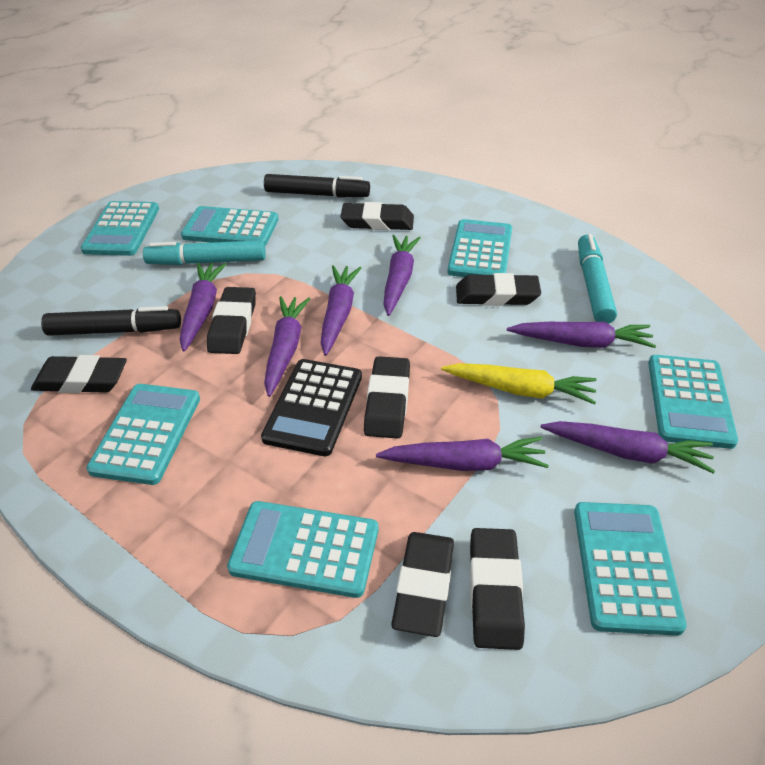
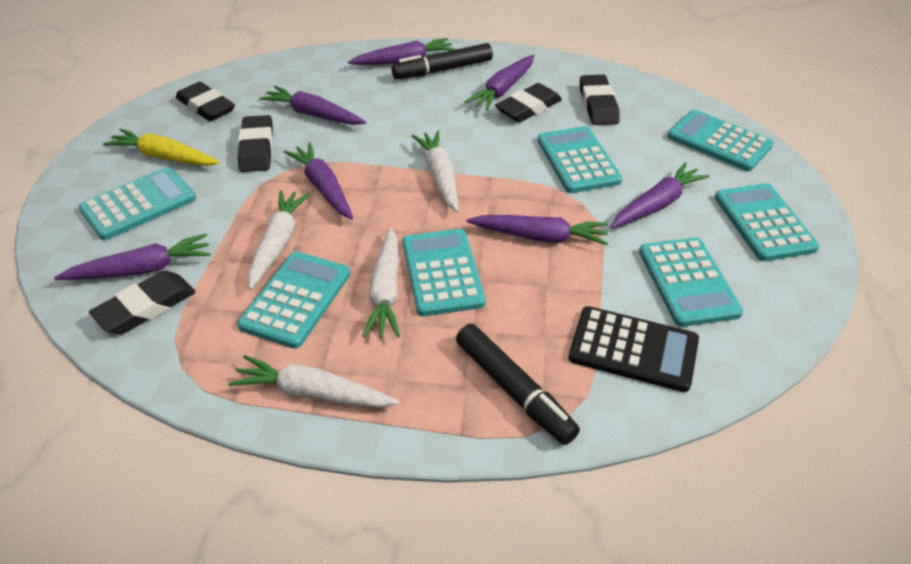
black eraser: 7 -> 5
turquoise marker: 2 -> 0
white carrot: 0 -> 4

